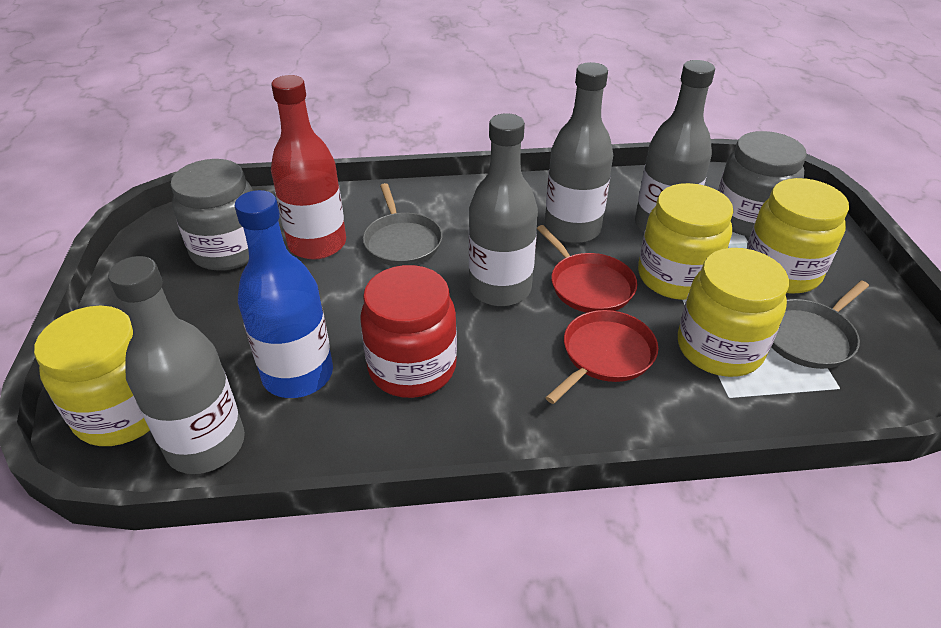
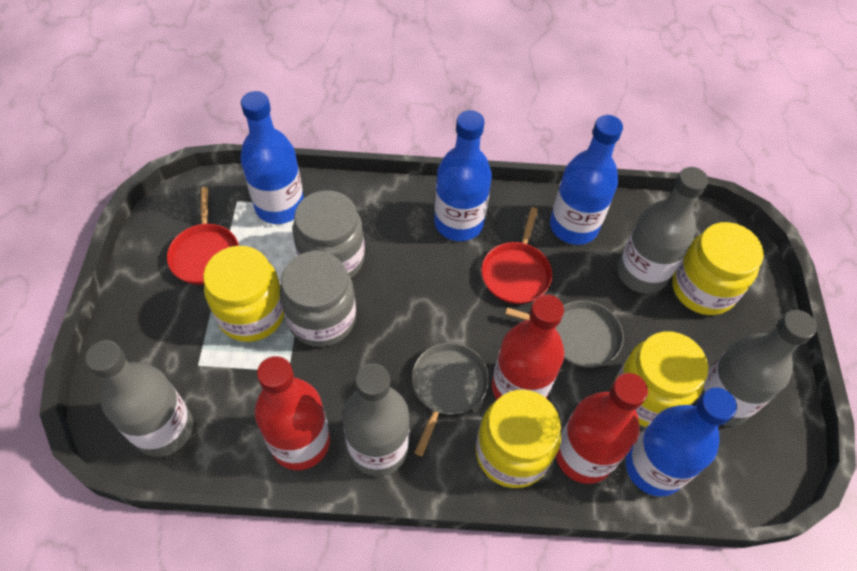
blue bottle: 1 -> 4
red bottle: 1 -> 3
red jar: 1 -> 0

